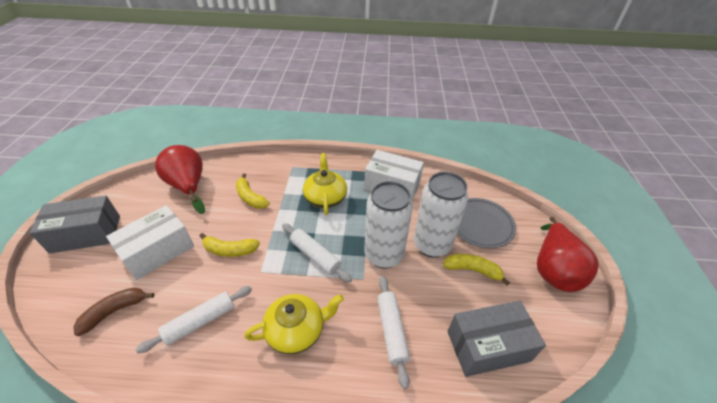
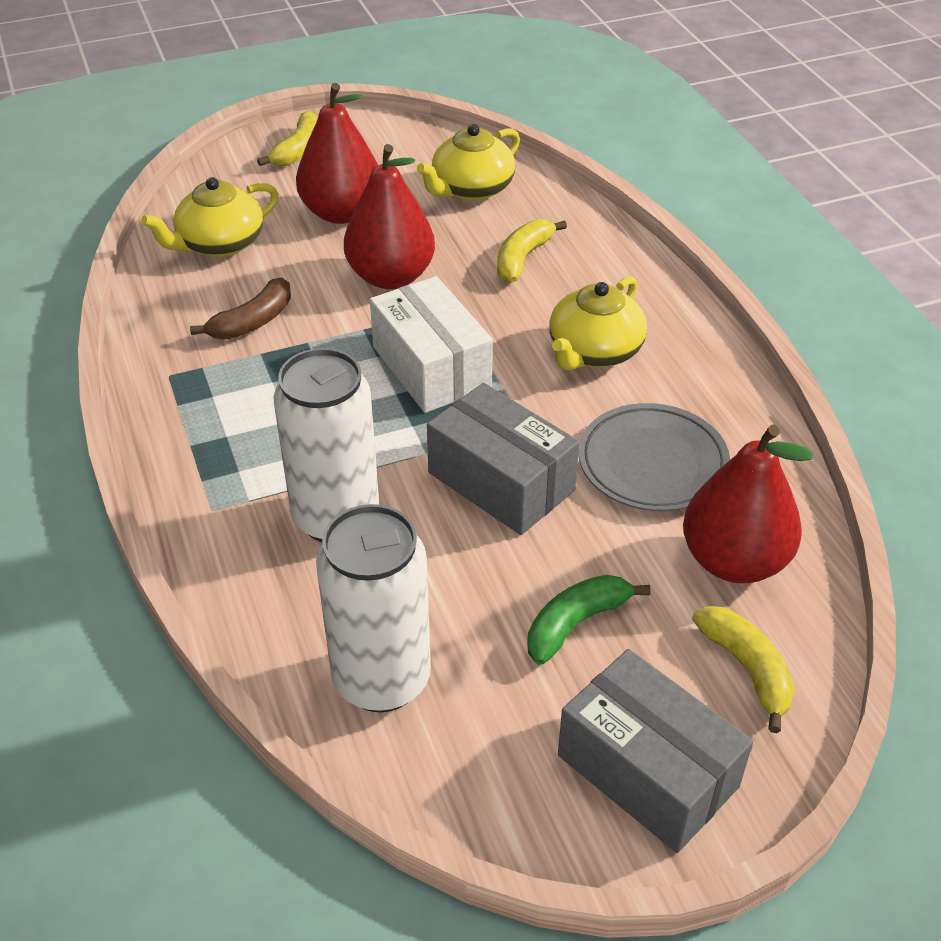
green banana: 0 -> 1
red pear: 2 -> 3
white box: 2 -> 1
white rolling pin: 3 -> 0
yellow teapot: 2 -> 3

